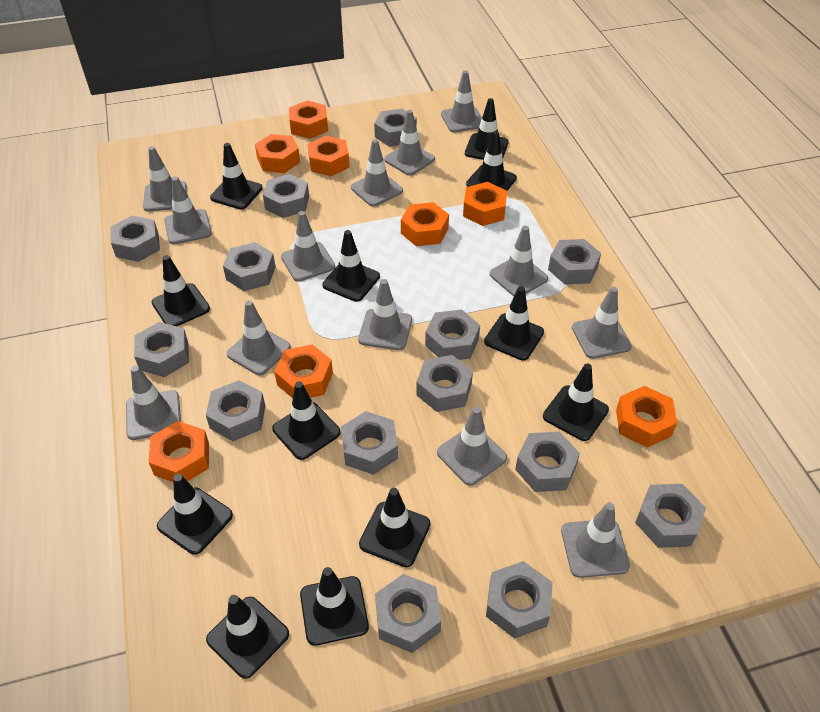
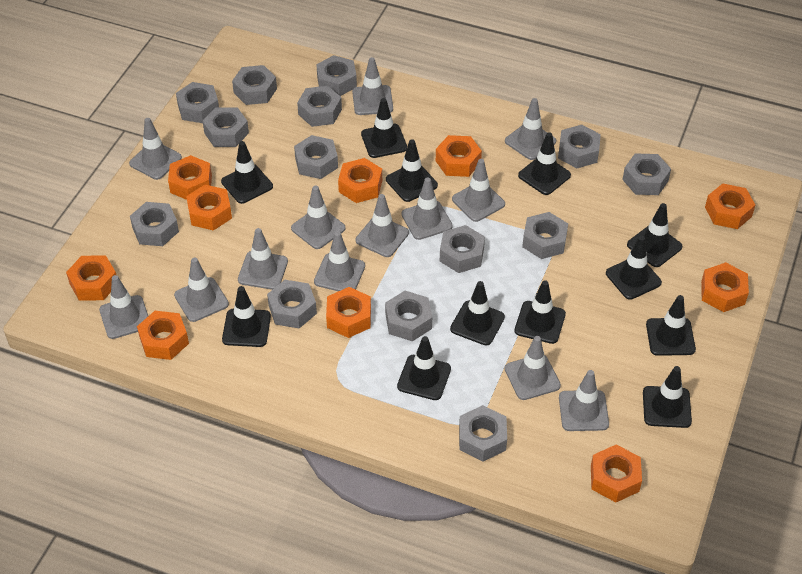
orange nut: 8 -> 10

